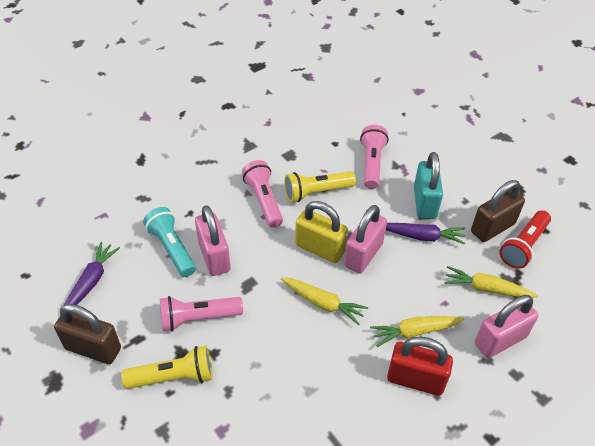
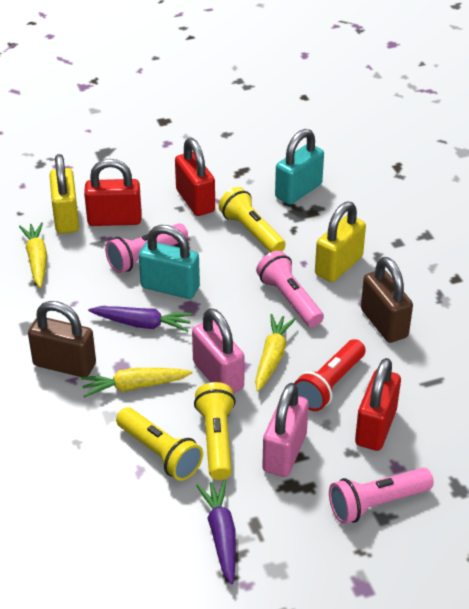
pink padlock: 3 -> 2
red padlock: 1 -> 3
turquoise flashlight: 1 -> 0
turquoise padlock: 1 -> 2
yellow flashlight: 2 -> 3
yellow padlock: 1 -> 2

